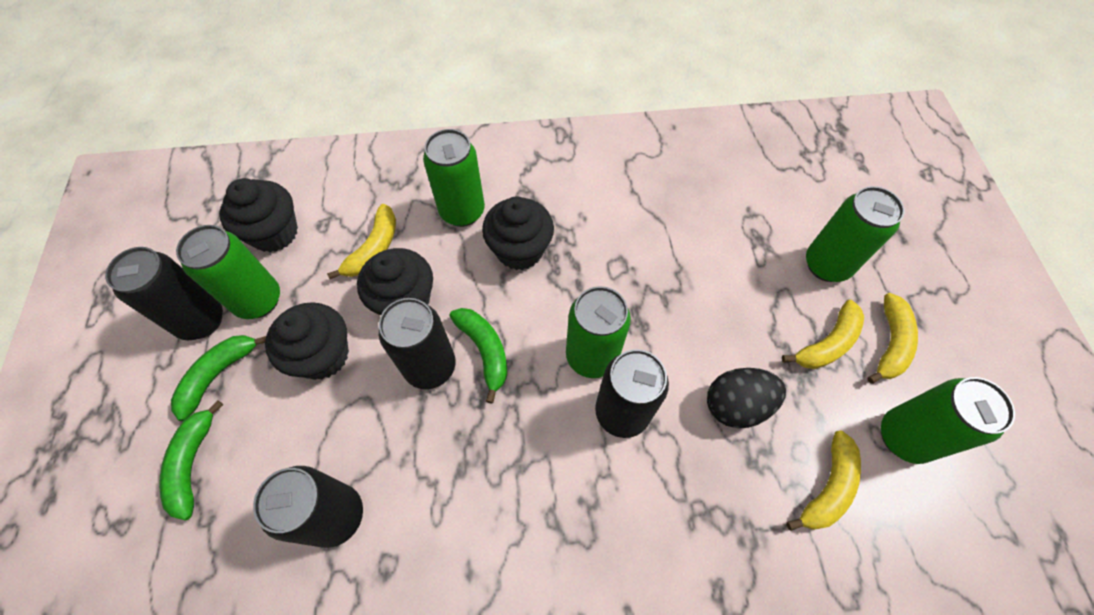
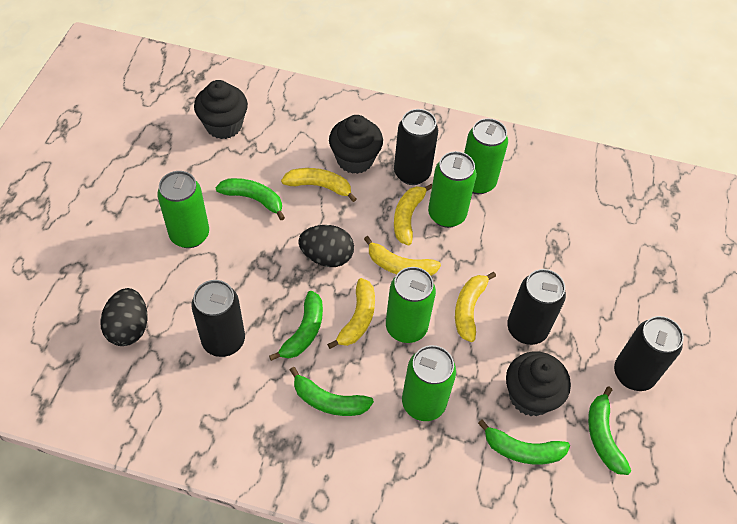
black cupcake: 4 -> 3
black egg: 1 -> 2
green banana: 3 -> 5
yellow banana: 4 -> 5

